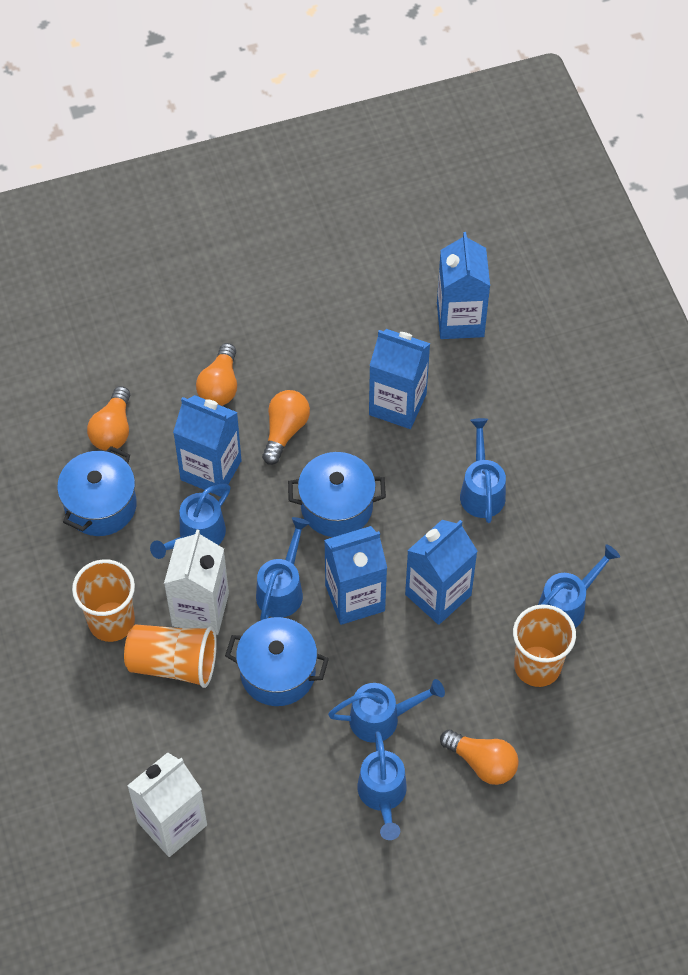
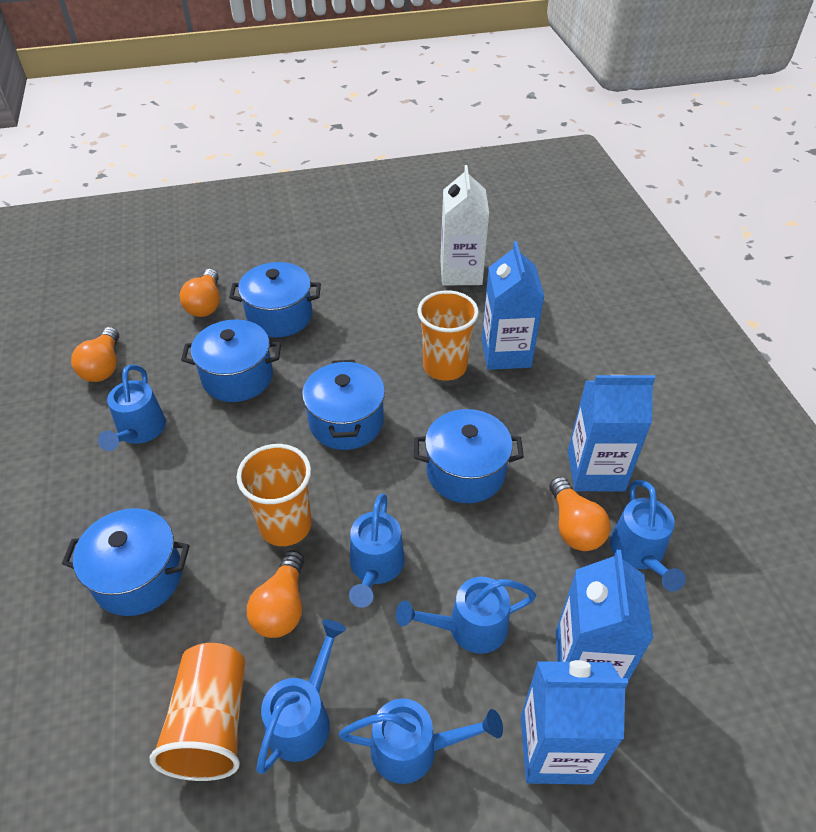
blue carton: 5 -> 4
blue pot: 3 -> 5
white carton: 2 -> 1

